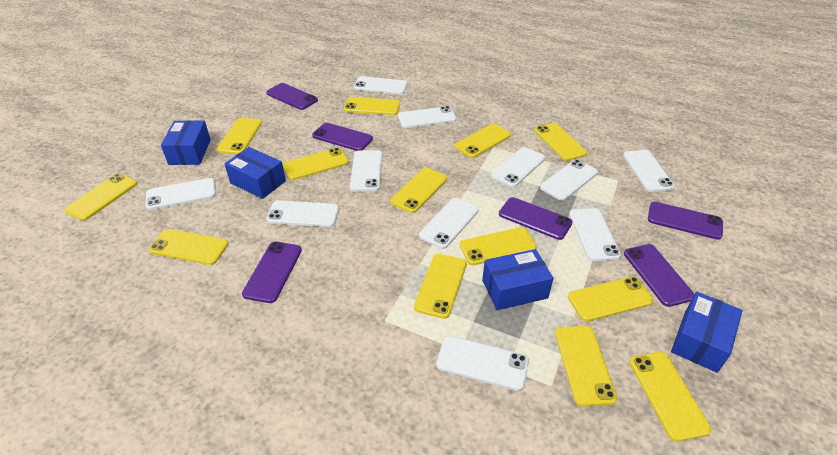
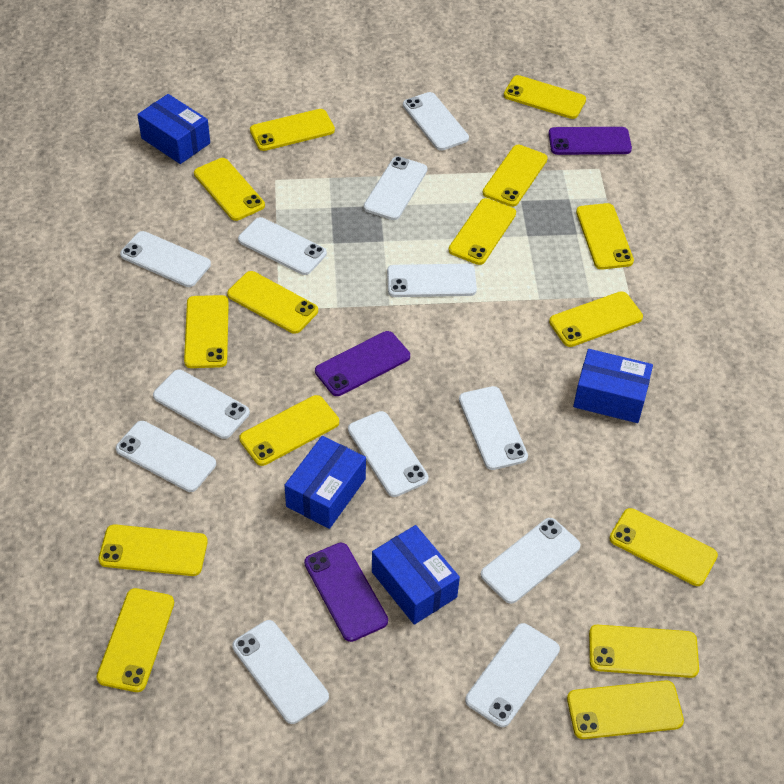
purple phone: 6 -> 3
white phone: 11 -> 12
yellow phone: 13 -> 15

